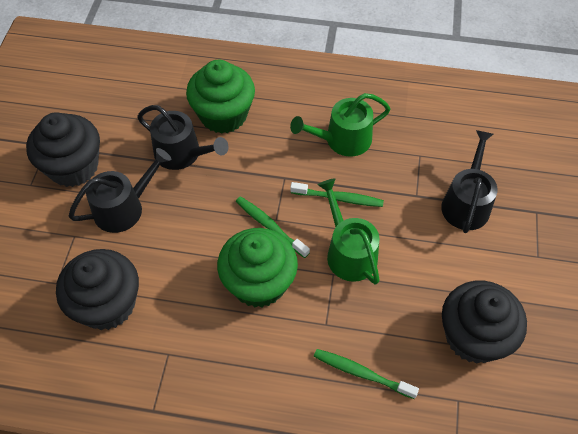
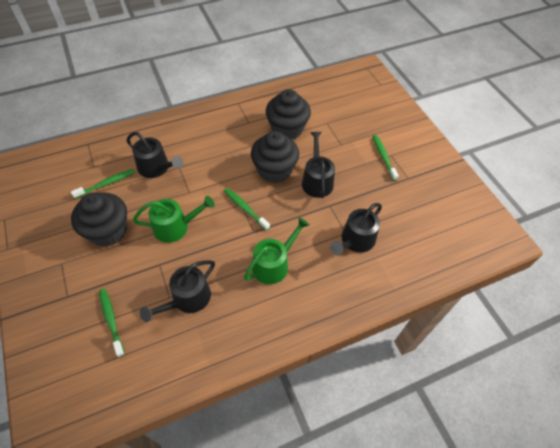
black watering can: 3 -> 4
green cupcake: 2 -> 0
green toothbrush: 3 -> 4

